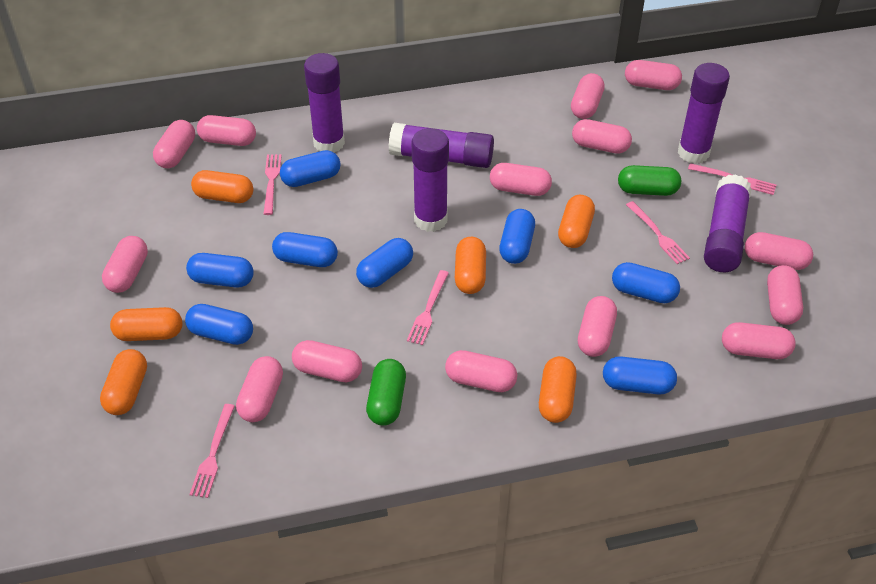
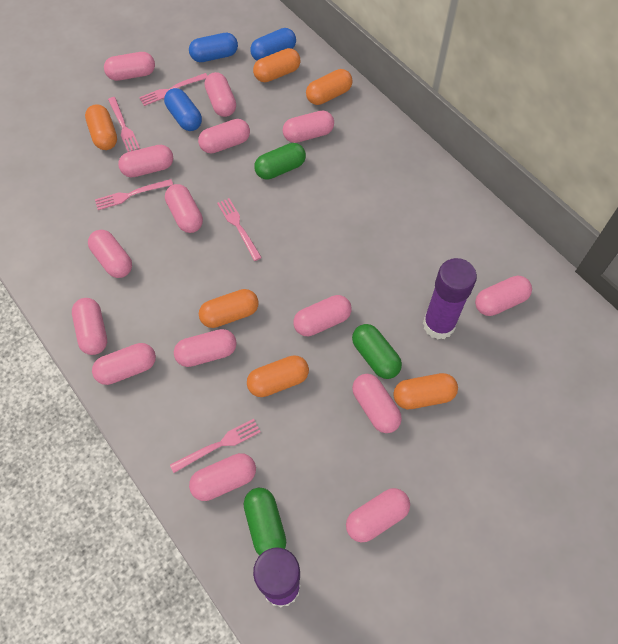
blue capsule: 8 -> 3
green capsule: 2 -> 3
pink capsule: 14 -> 15
purple glue stick: 5 -> 2

